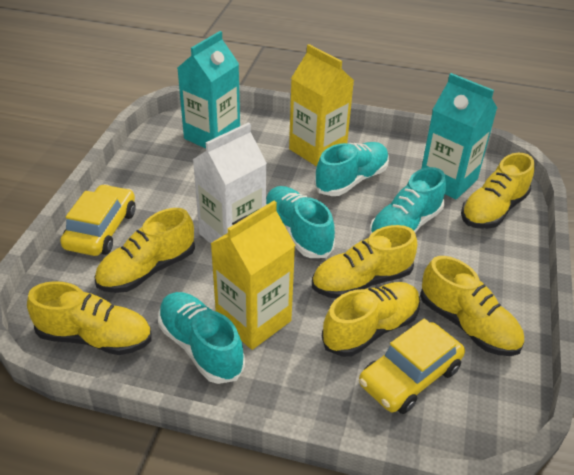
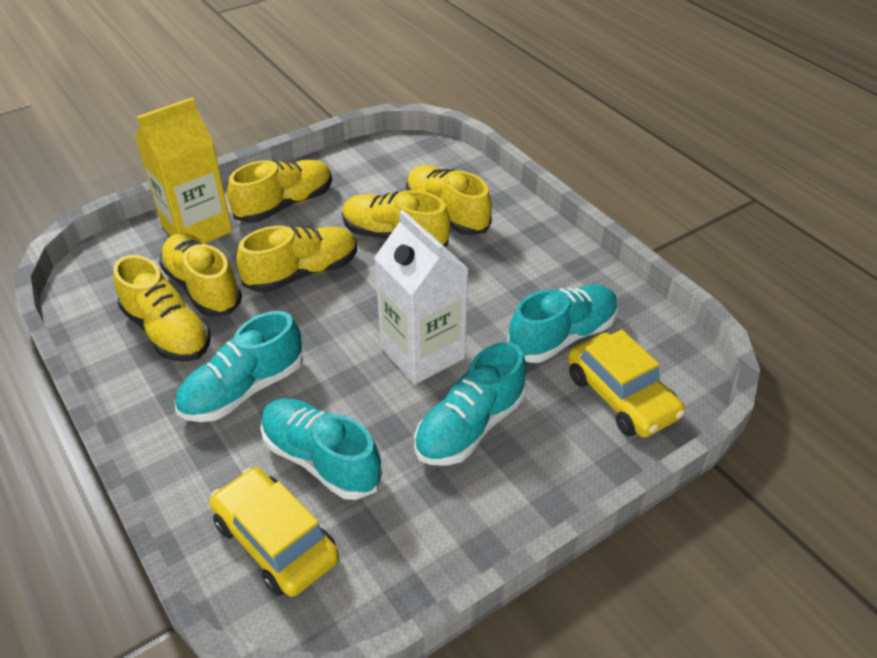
turquoise carton: 2 -> 0
yellow carton: 2 -> 1

